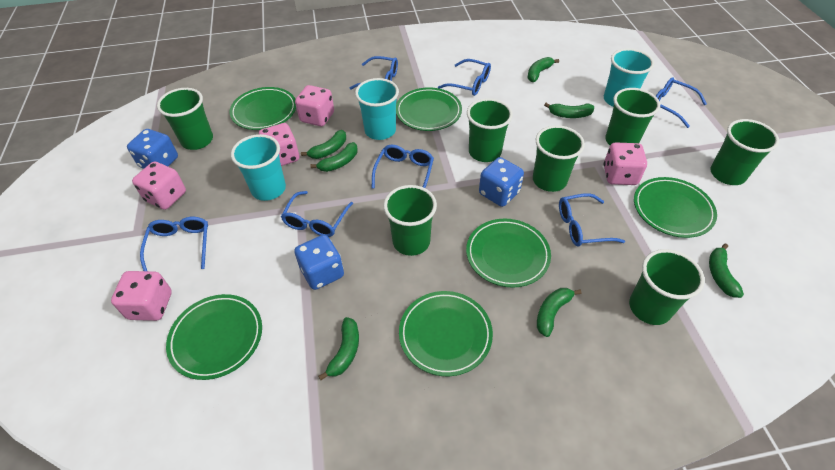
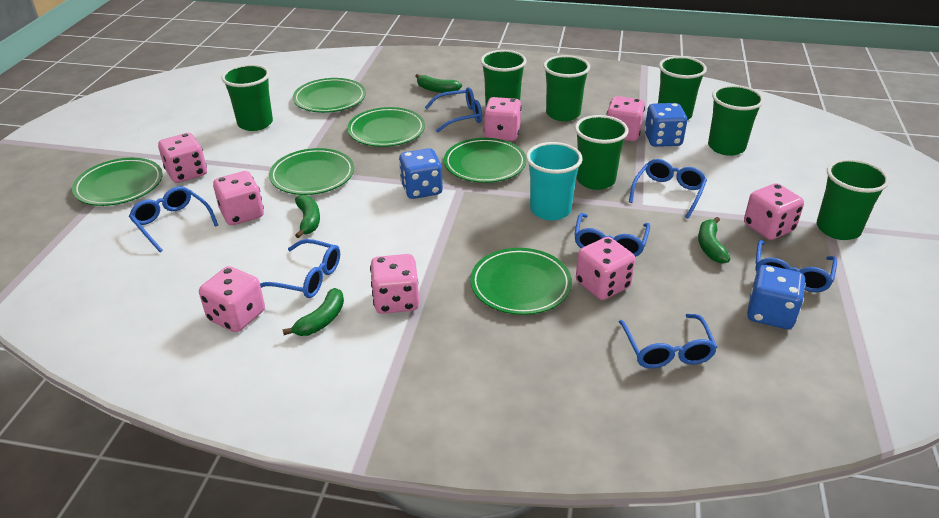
green banana: 7 -> 4
pink dice: 5 -> 8
turquoise cup: 3 -> 1

